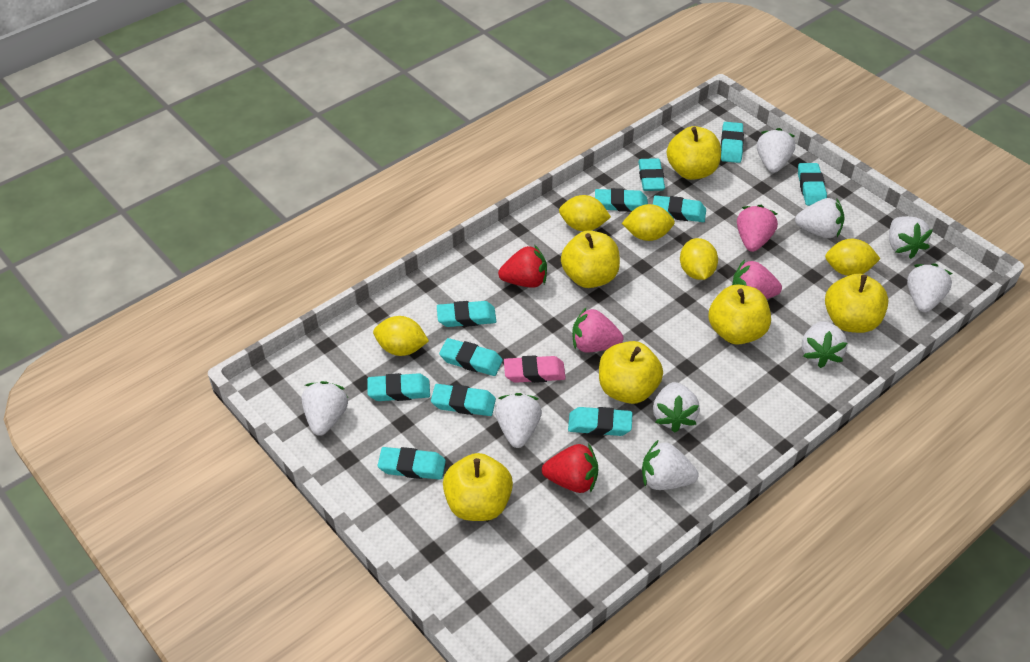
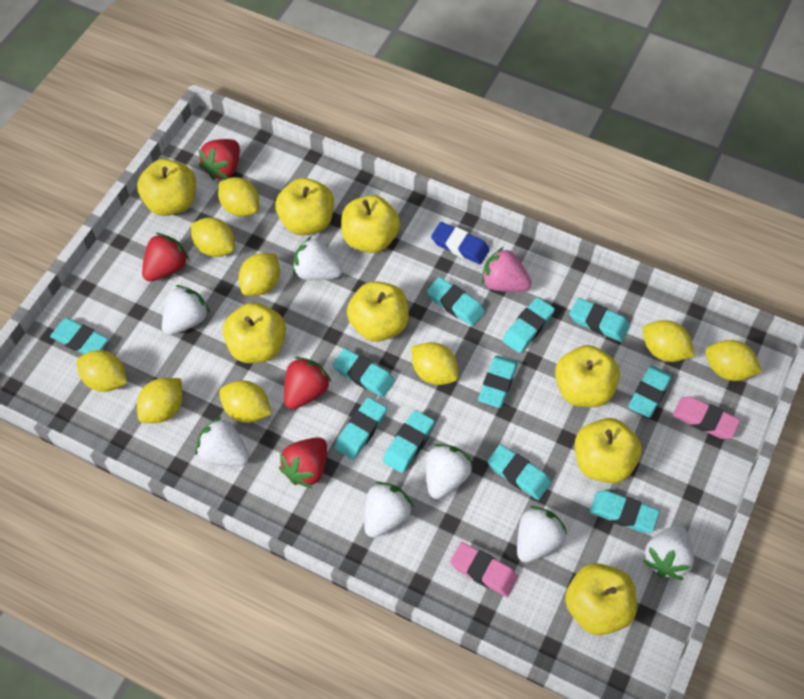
blue eraser: 0 -> 1
pink eraser: 1 -> 2
pink strawberry: 3 -> 1
red strawberry: 2 -> 4
white strawberry: 9 -> 7
yellow apple: 6 -> 8
yellow lemon: 5 -> 9

